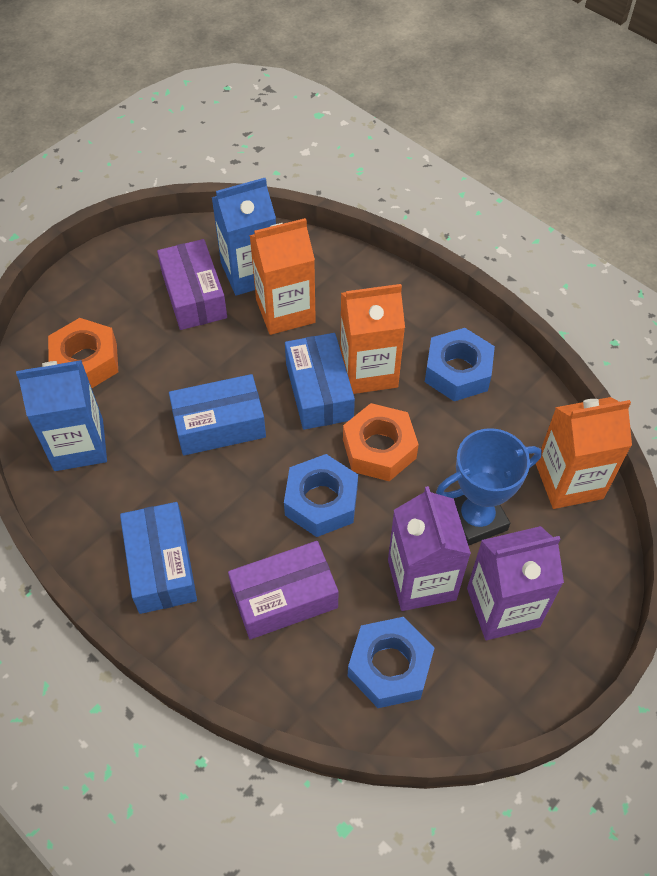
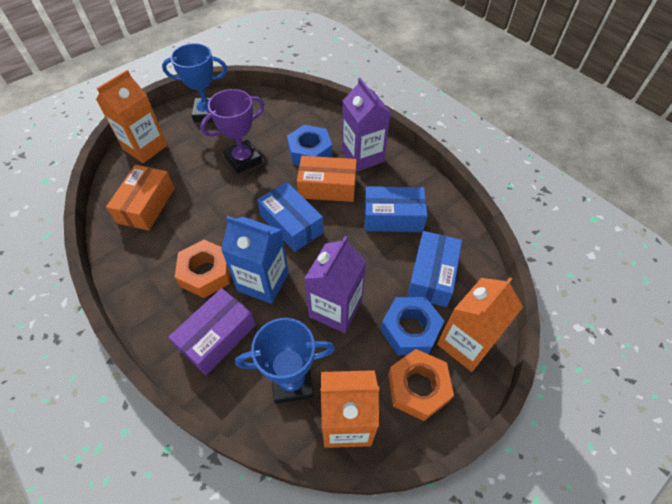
blue carton: 2 -> 1
blue nut: 3 -> 2
blue trophy: 1 -> 2
orange box: 0 -> 2
purple box: 2 -> 1
purple trophy: 0 -> 1

